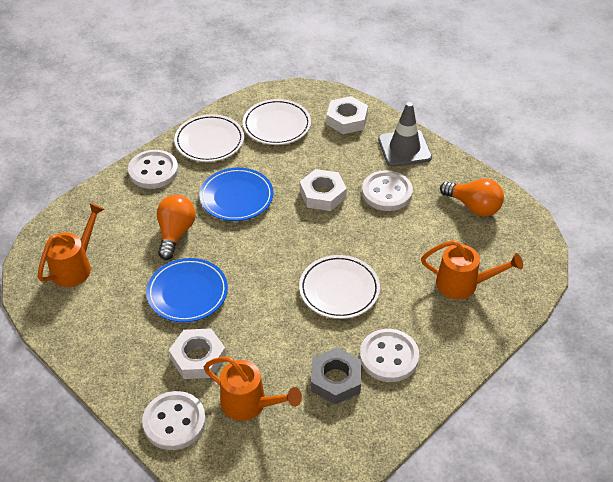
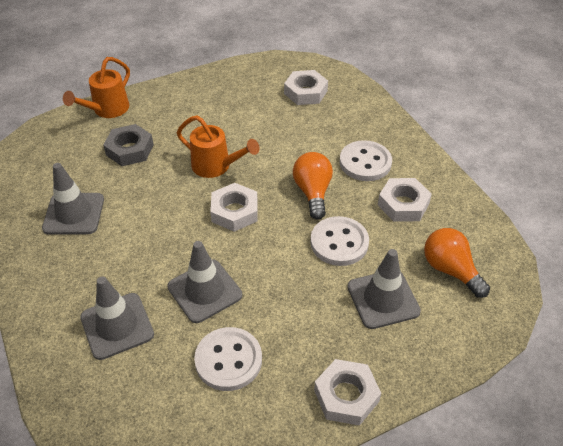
blue plate: 2 -> 0
grey traffic cone: 1 -> 4
orange watering can: 3 -> 2
white button: 4 -> 3
white nut: 3 -> 4
white plate: 3 -> 0

